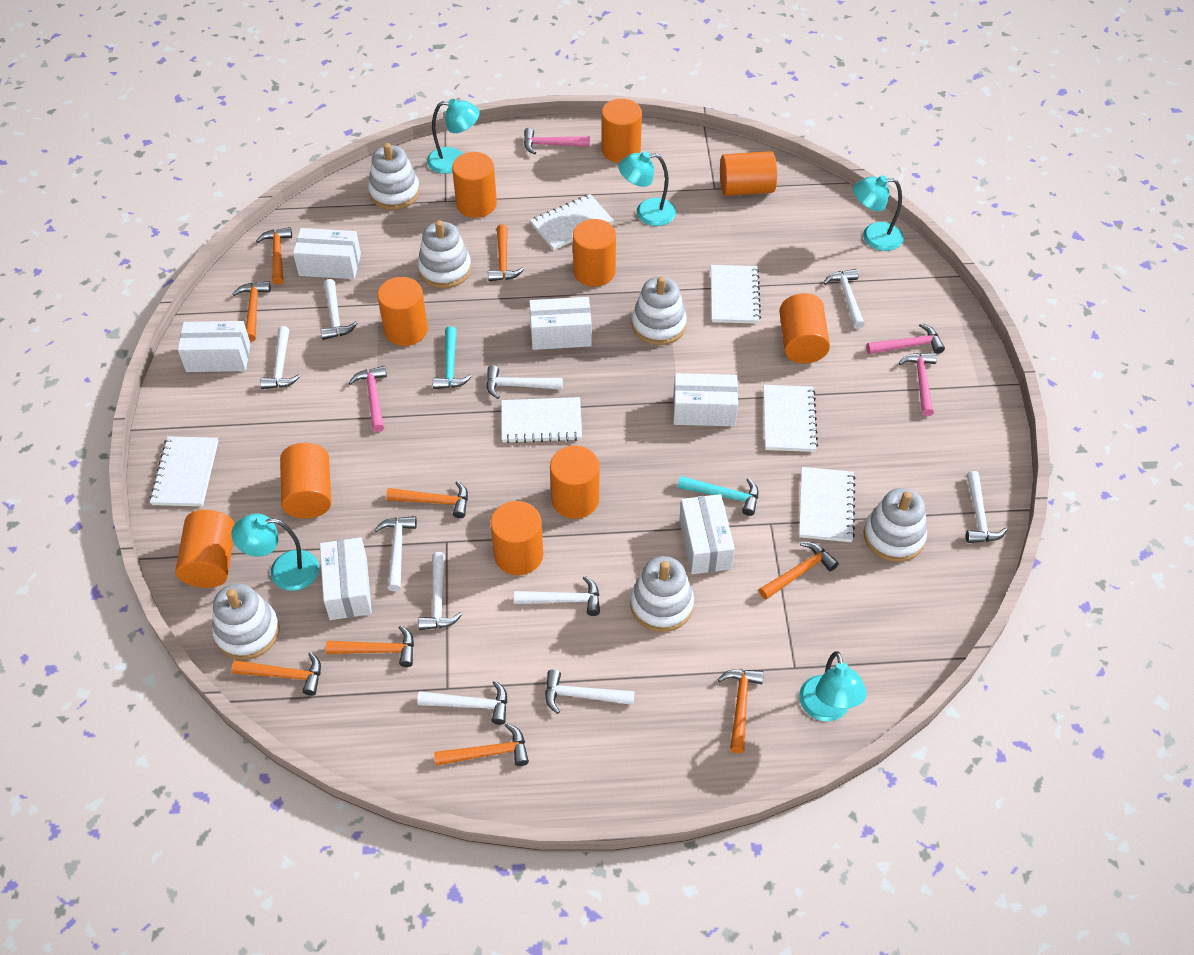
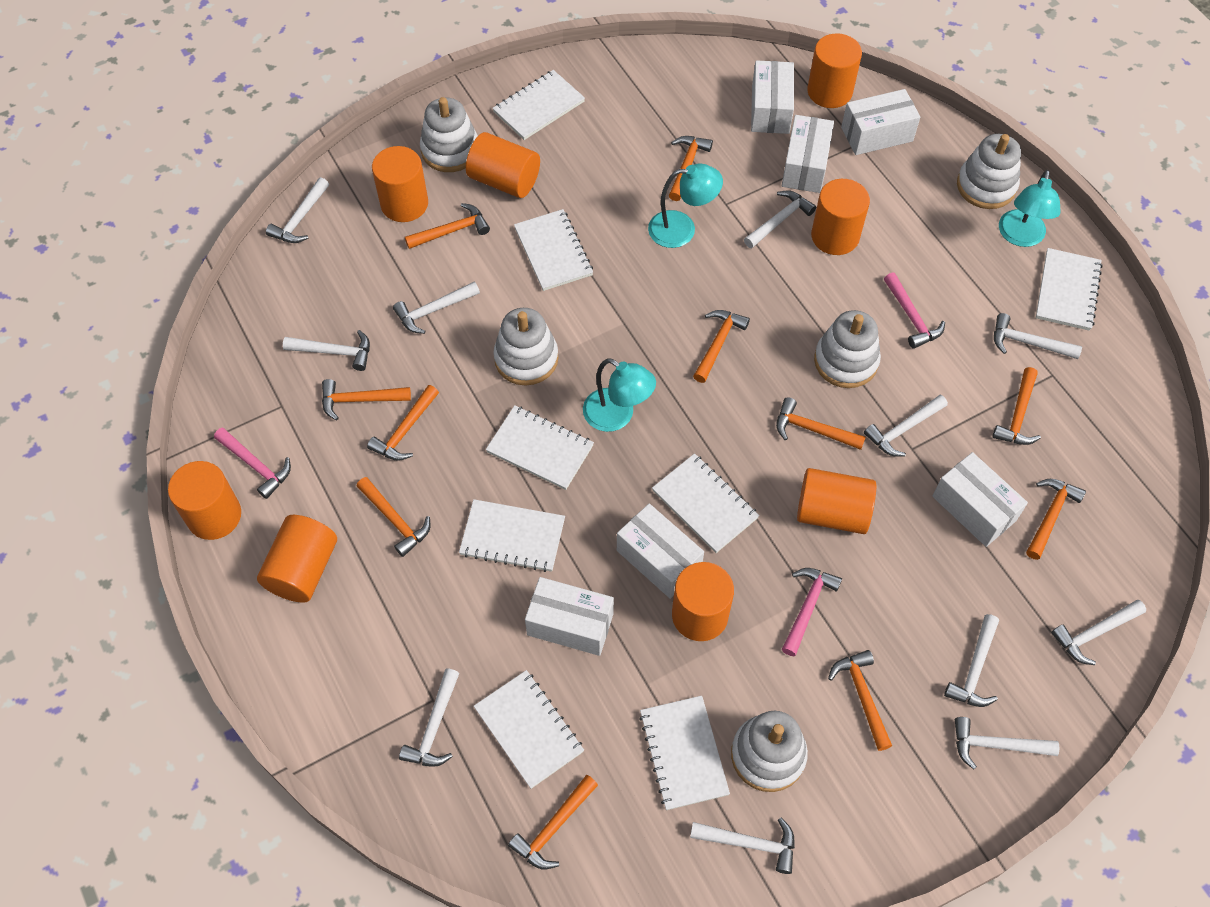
orange cylinder: 10 -> 8
orange hammer: 9 -> 11
pink hammer: 4 -> 3
turquoise hammer: 2 -> 0
turquoise lamp: 5 -> 3
white hammer: 10 -> 11
white notebook: 6 -> 8
white stacking toy: 6 -> 5

